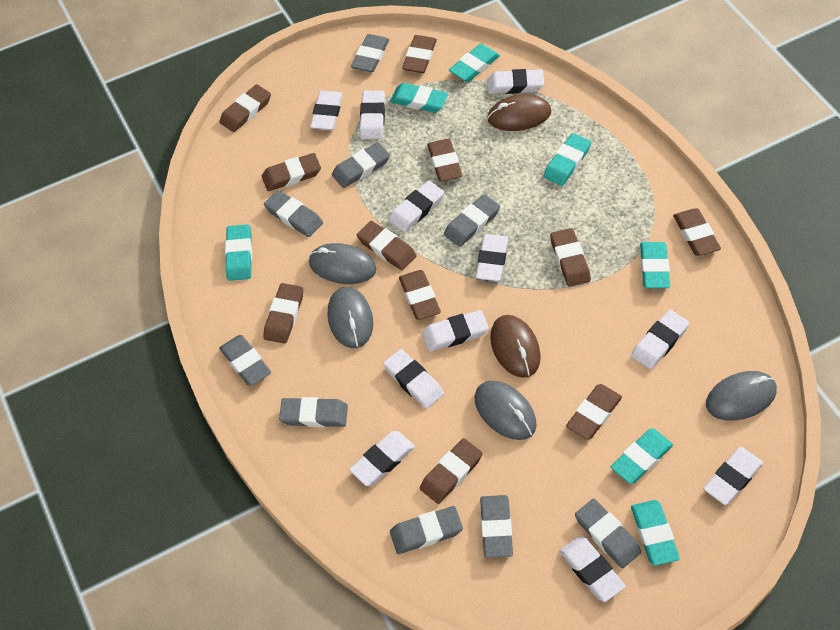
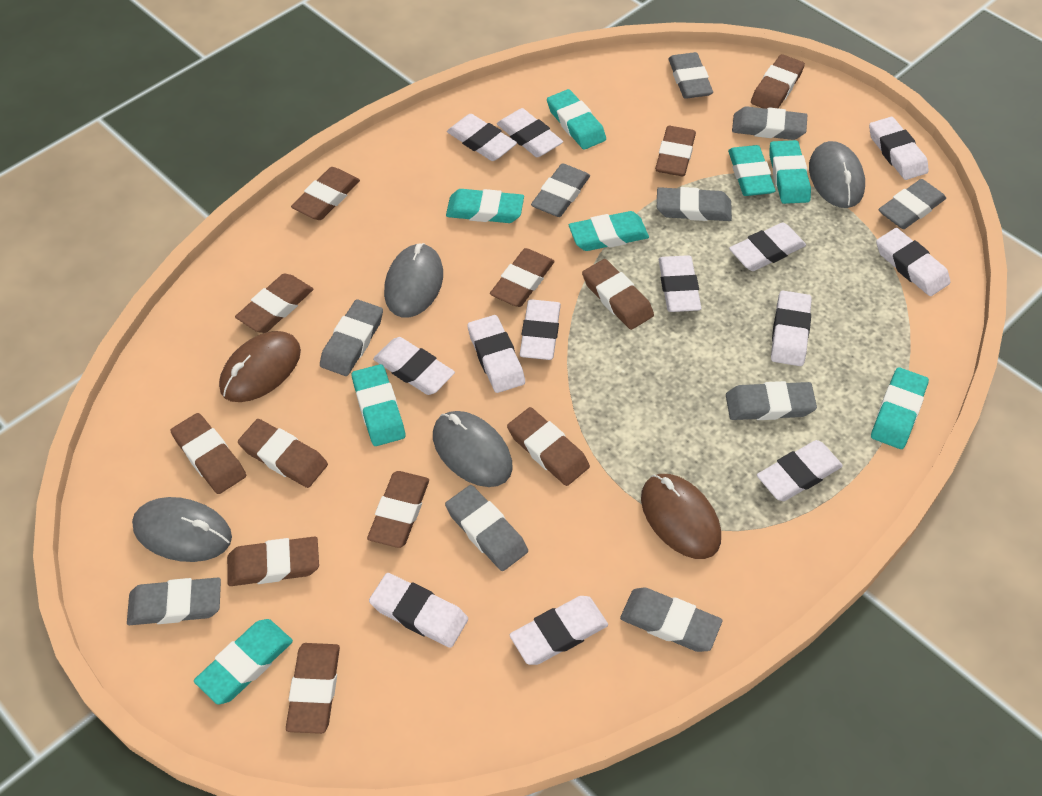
brown eraser: 11 -> 12
grey eraser: 9 -> 10
turquoise eraser: 7 -> 8
white eraser: 11 -> 13

